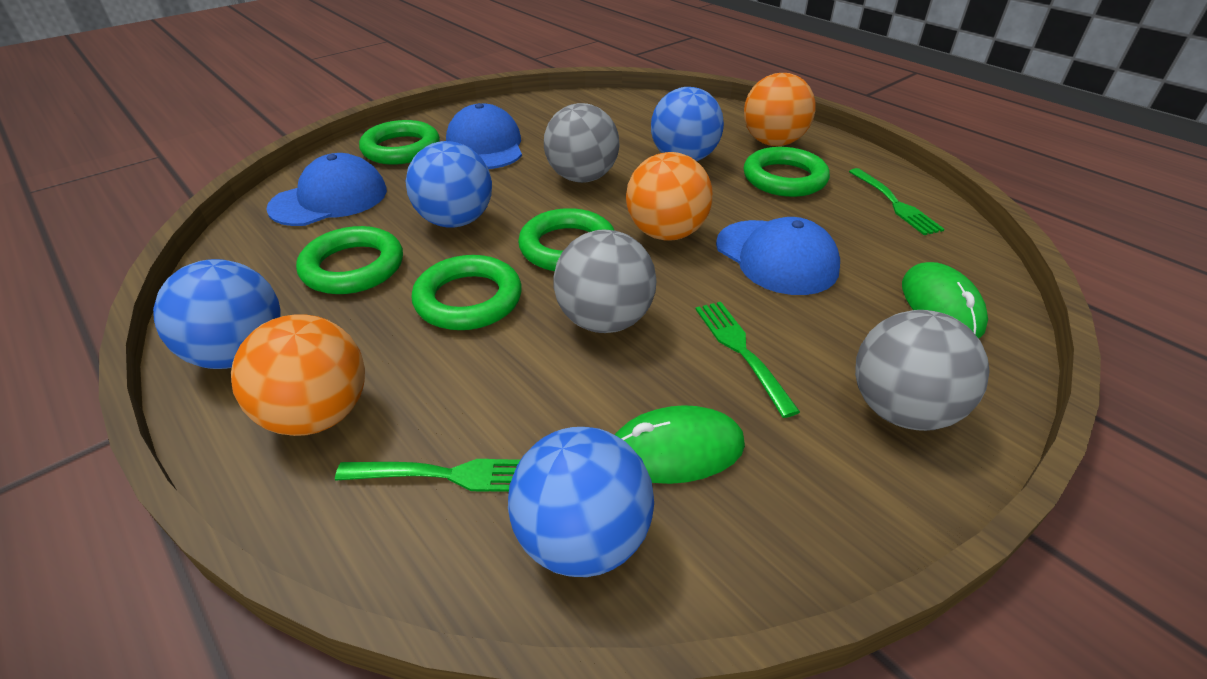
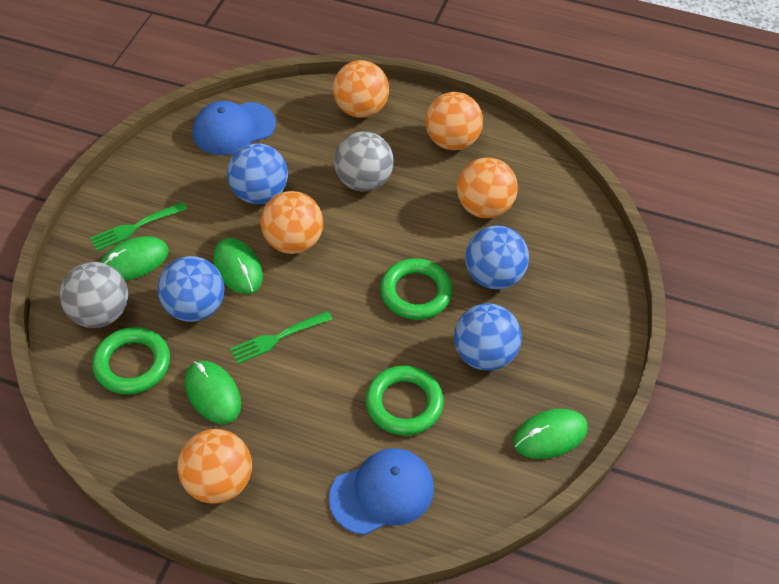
blue cap: 3 -> 2
green fork: 3 -> 2
green mouse: 2 -> 4
green ring: 5 -> 3
grey ball: 3 -> 2
orange ball: 3 -> 5

